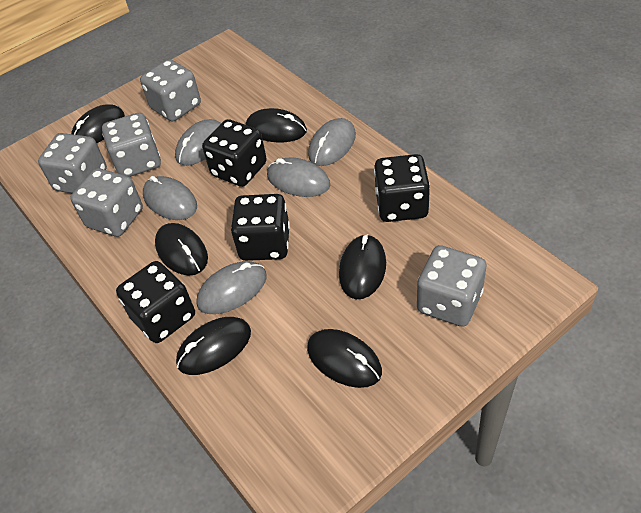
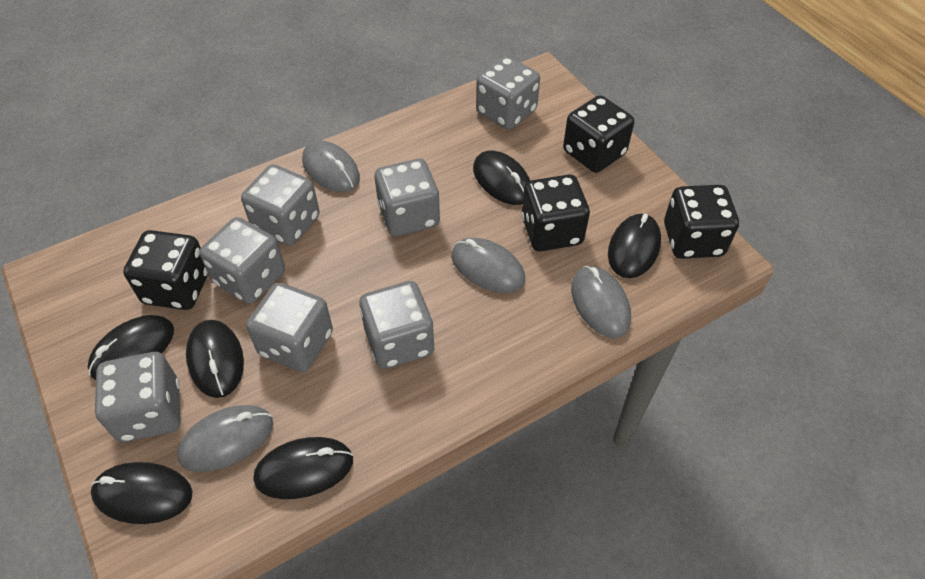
grey dice: 5 -> 7
grey mouse: 5 -> 4

